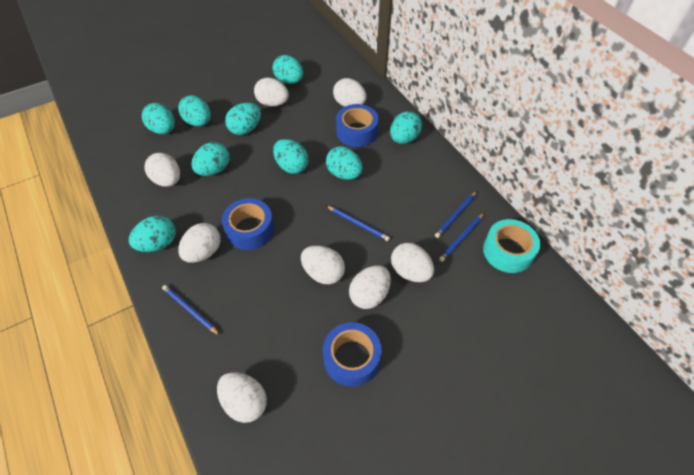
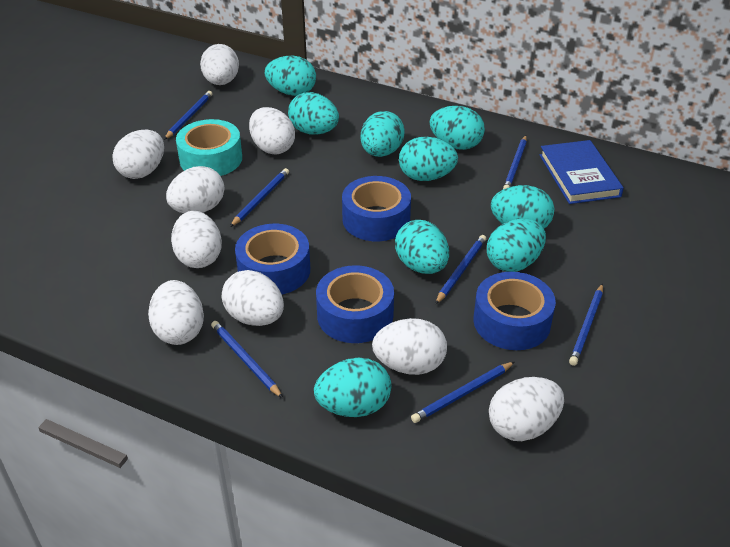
blue book: 0 -> 1
blue pencil: 4 -> 7
blue tape: 3 -> 4
white egg: 8 -> 9

